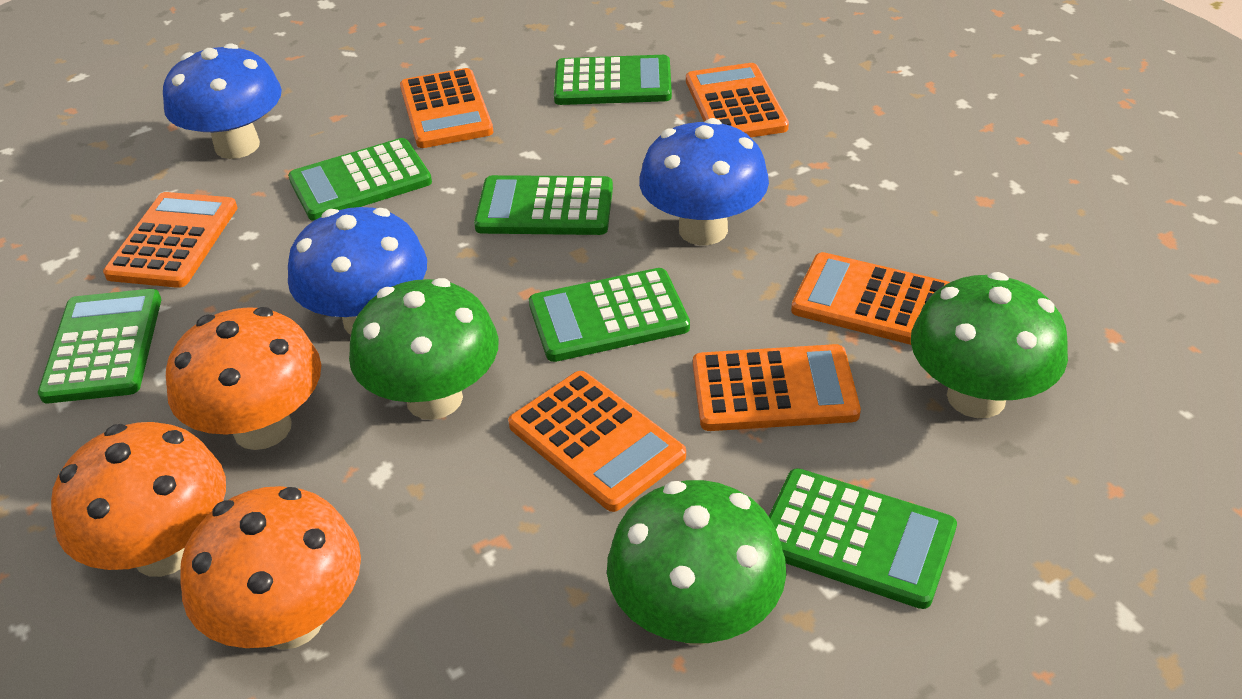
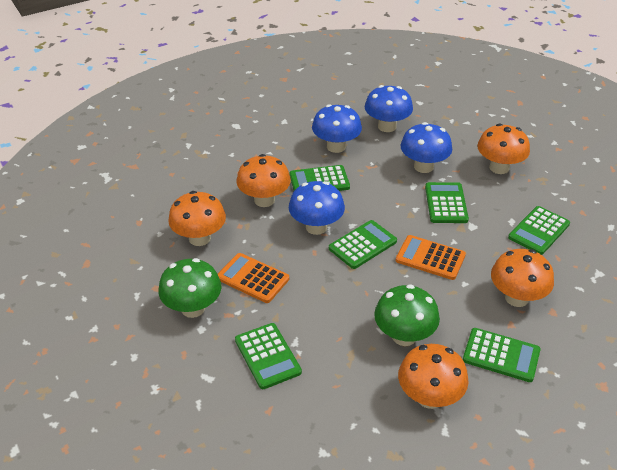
blue mushroom: 3 -> 4
green mushroom: 3 -> 2
orange calculator: 6 -> 2
orange mushroom: 3 -> 5

